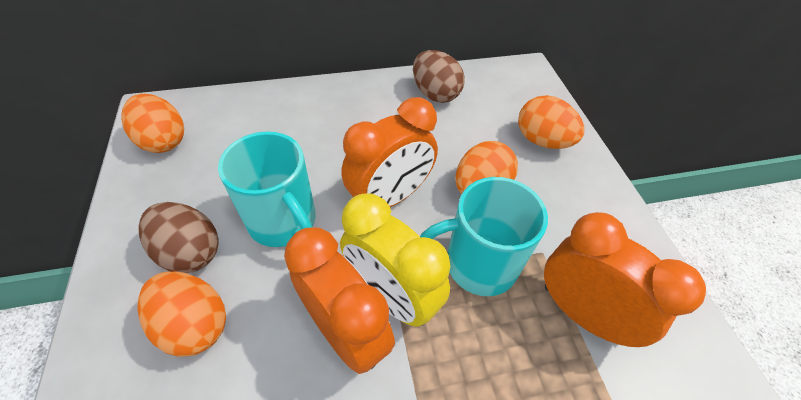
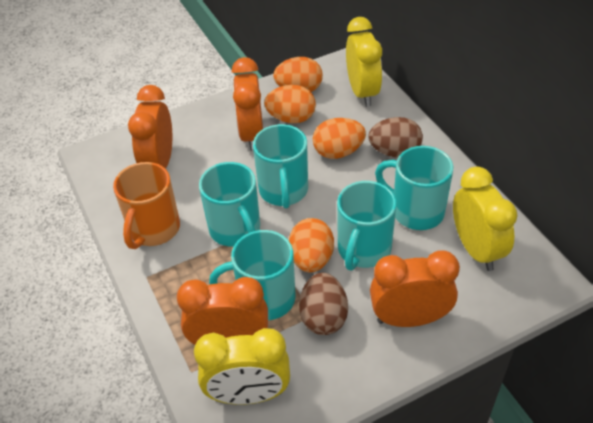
orange clock: 3 -> 4
orange mug: 0 -> 1
turquoise mug: 2 -> 5
yellow clock: 1 -> 3

